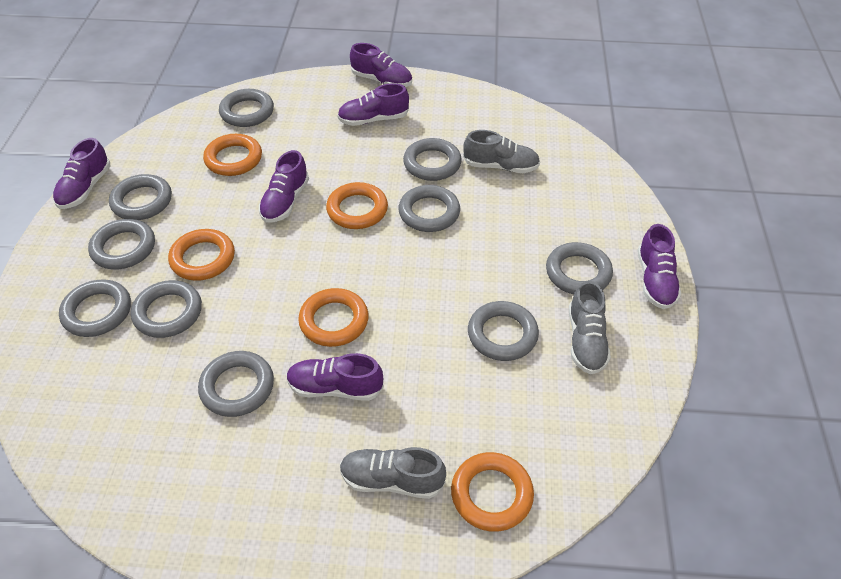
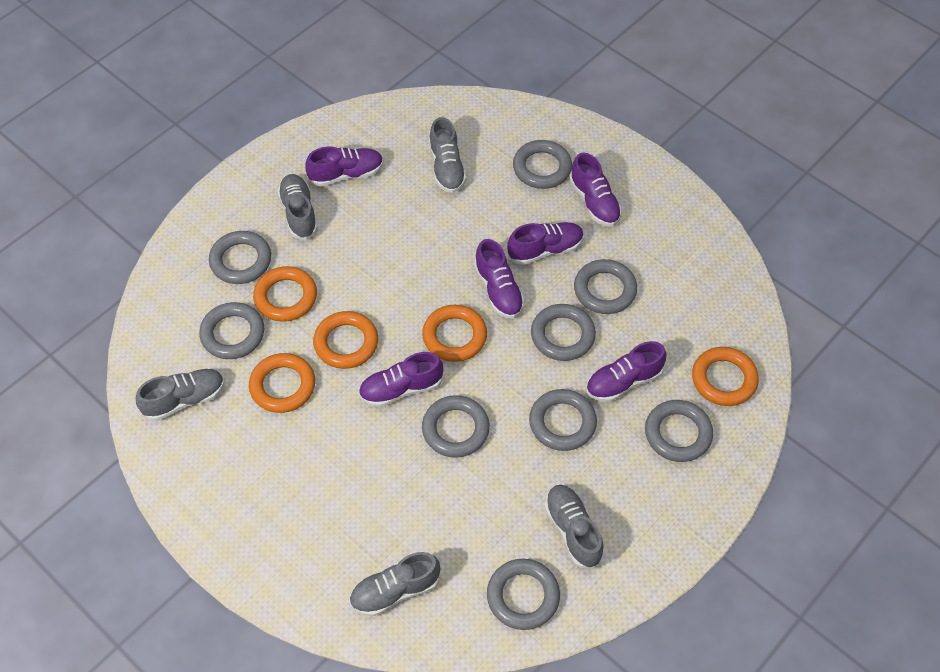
grey ring: 10 -> 9
grey shoe: 3 -> 5

